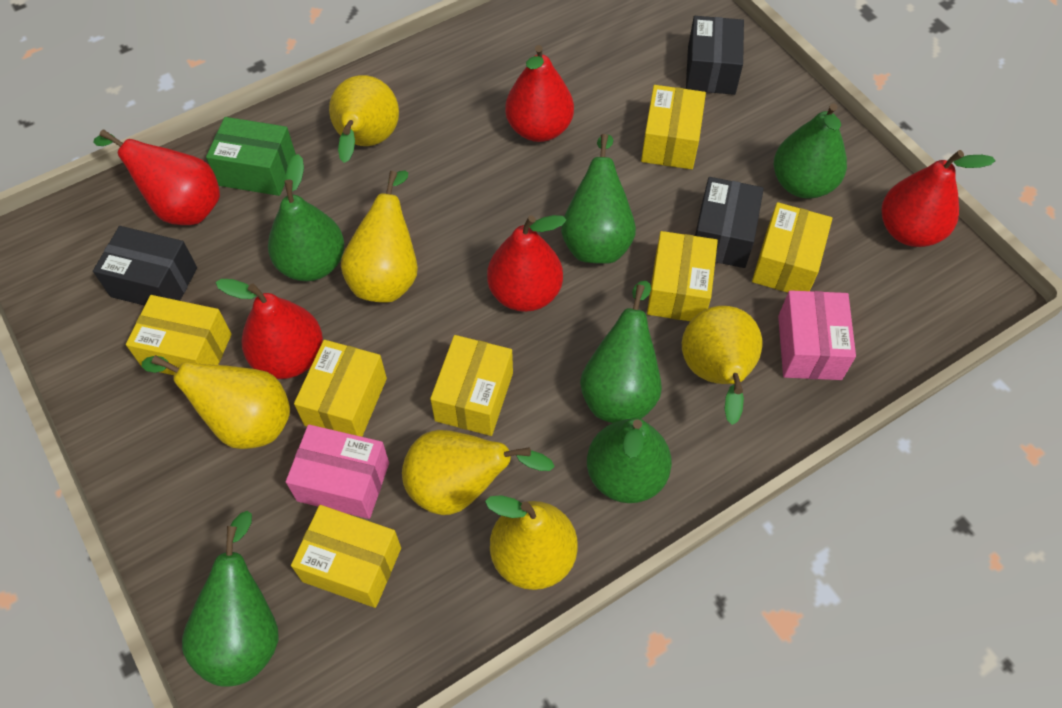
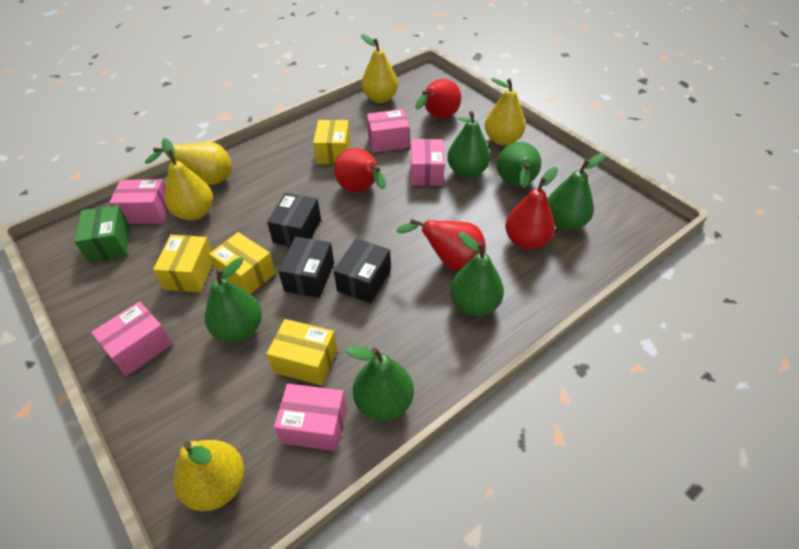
pink box: 2 -> 5
red pear: 5 -> 4
yellow box: 7 -> 4
yellow pear: 6 -> 5

